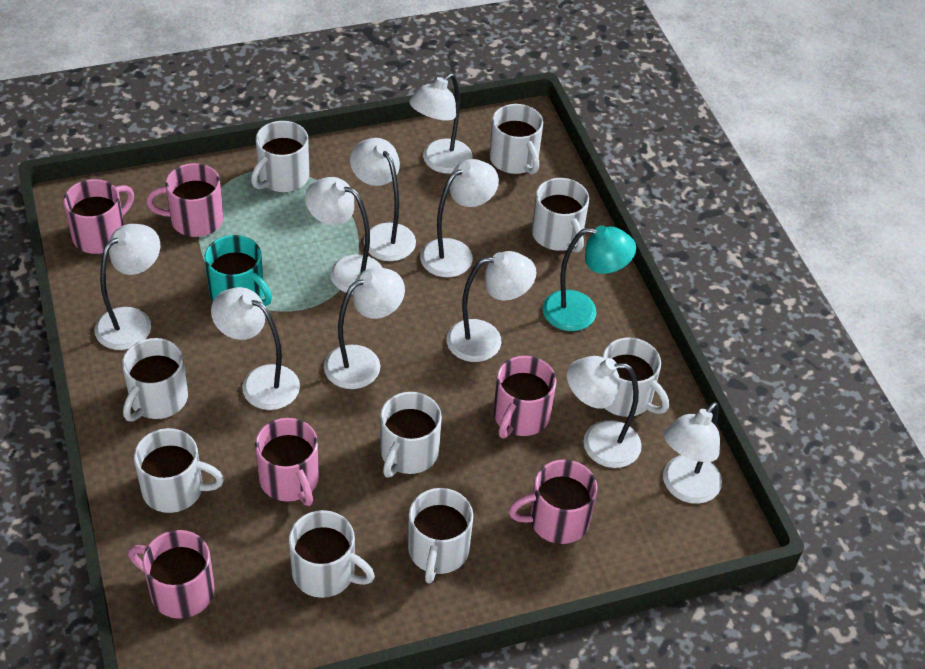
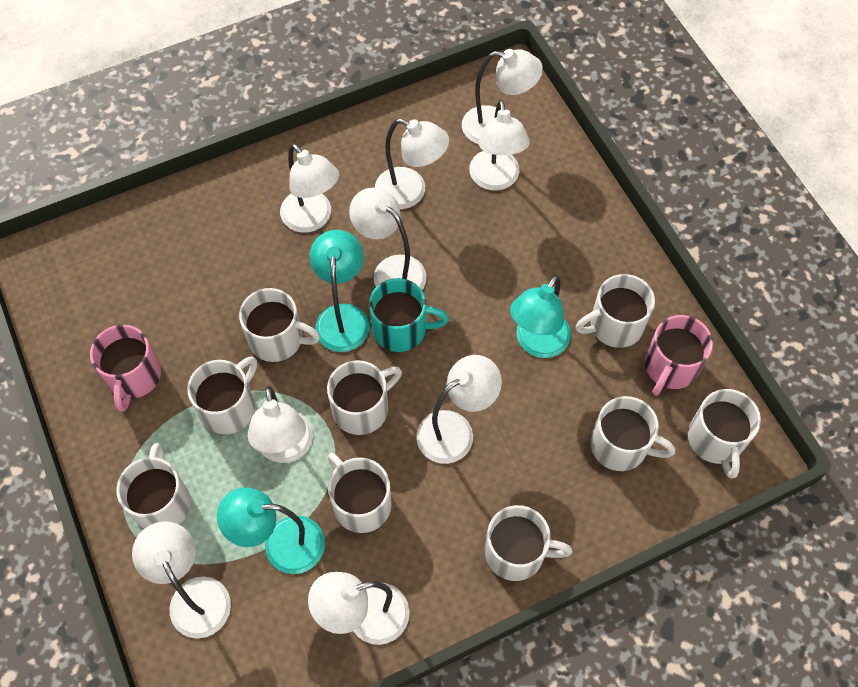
pink mug: 6 -> 2
turquoise lamp: 1 -> 3
white lamp: 10 -> 9

